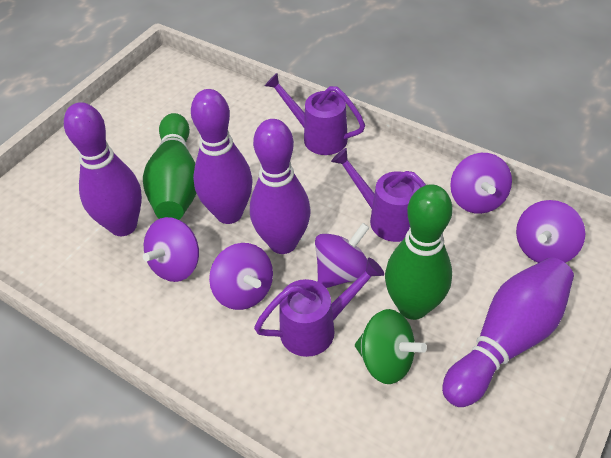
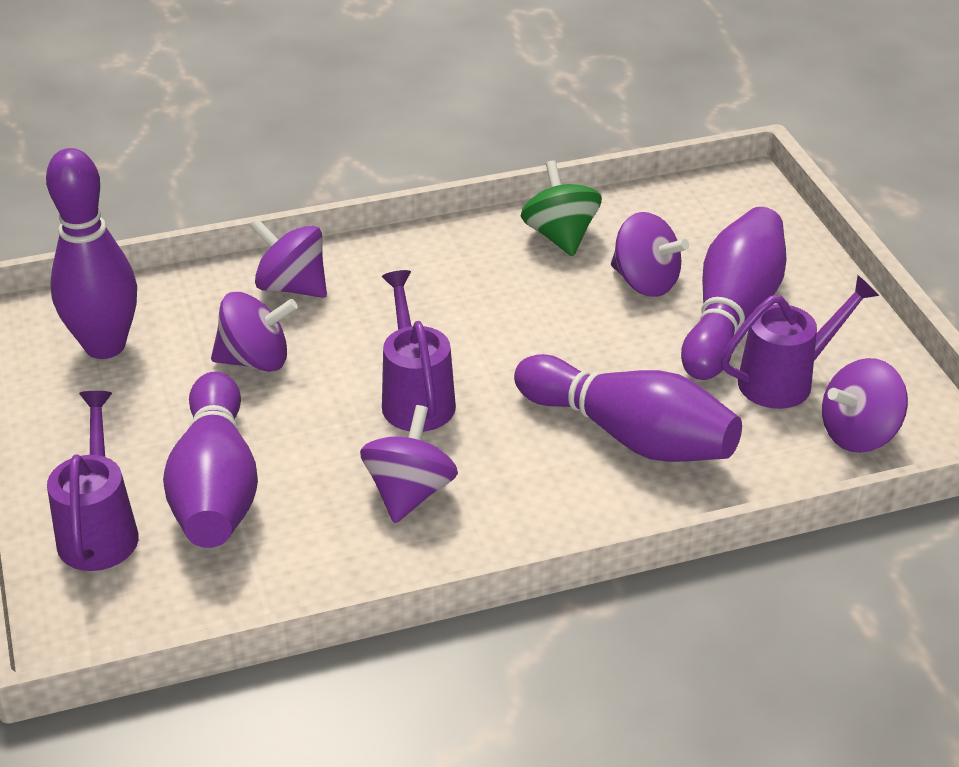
green bowling pin: 2 -> 0

